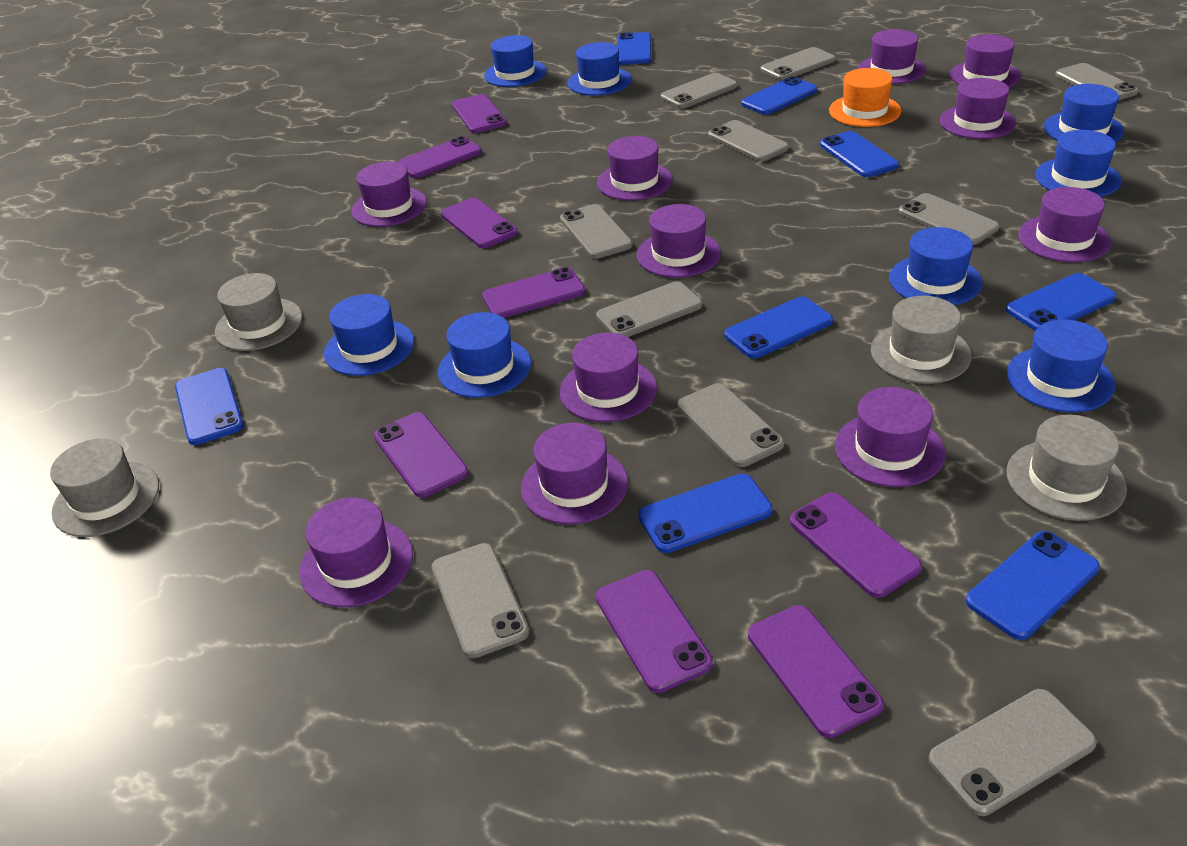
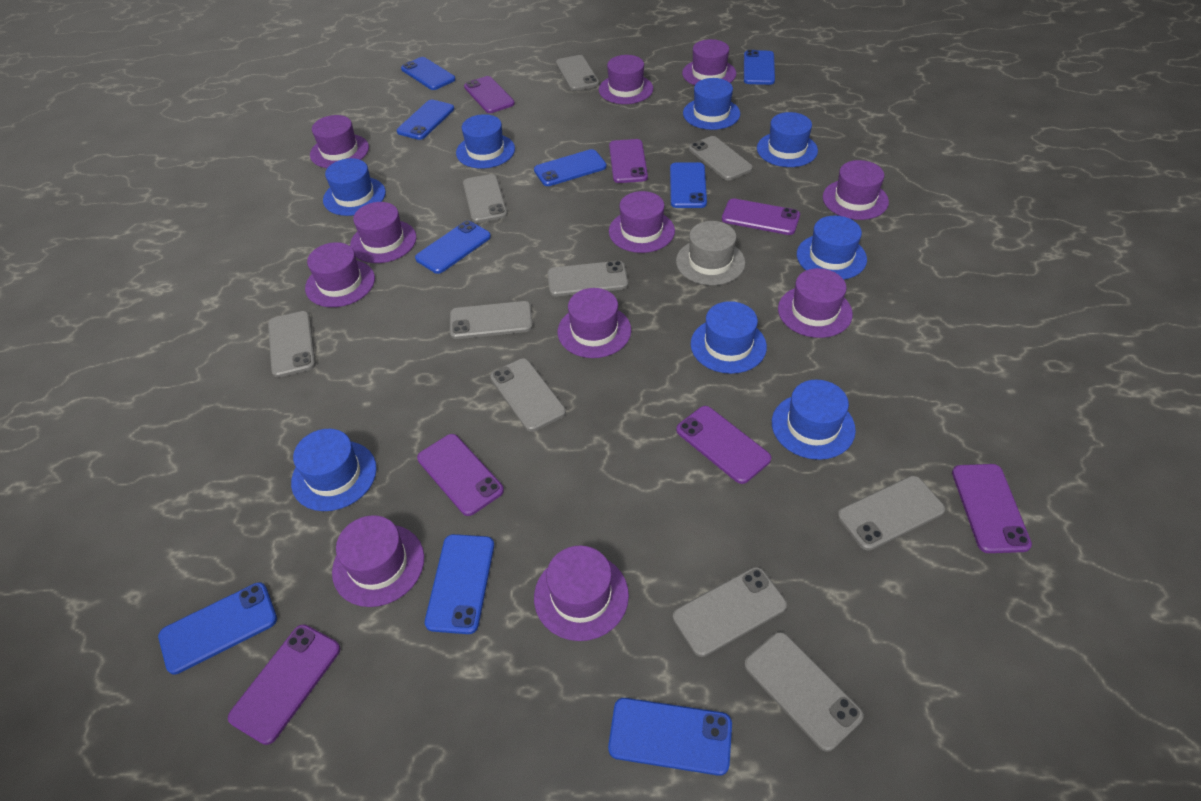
blue phone: 8 -> 9
grey hat: 4 -> 1
orange hat: 1 -> 0
purple phone: 8 -> 7

